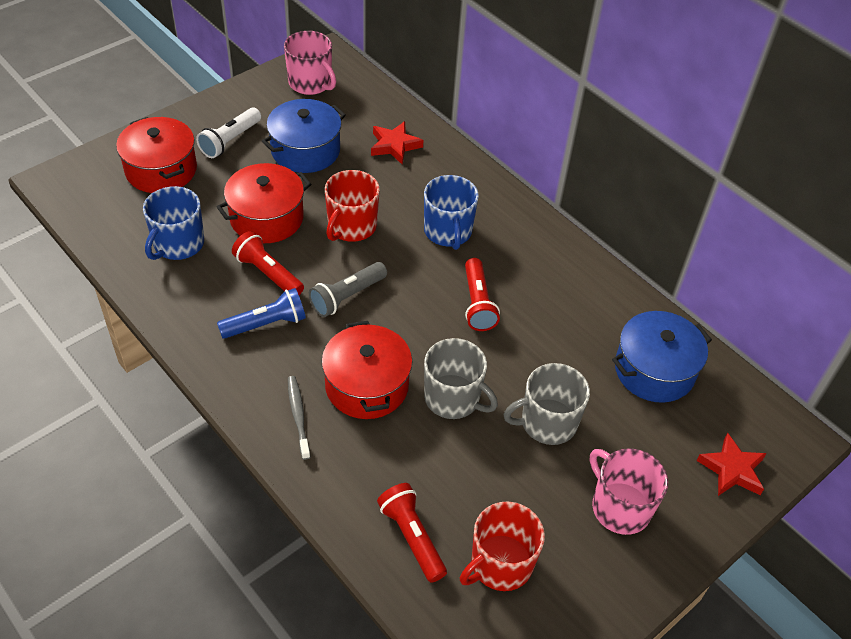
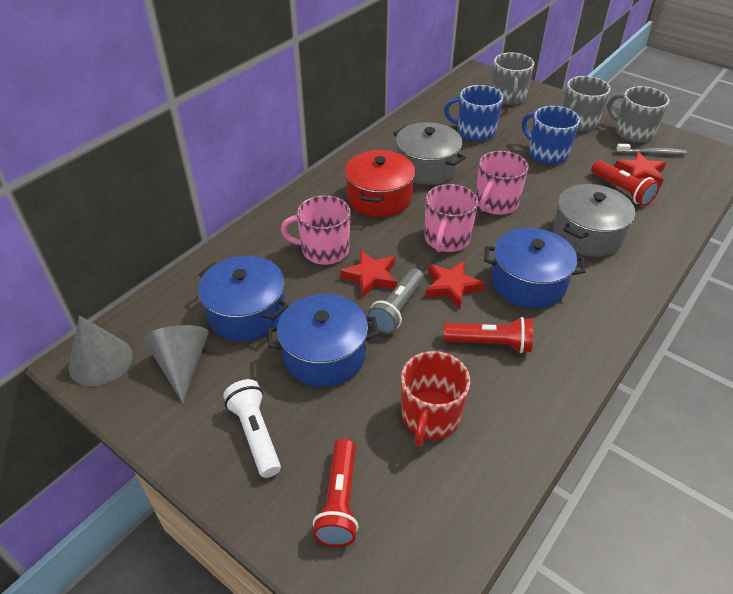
blue flashlight: 1 -> 0
blue pot: 2 -> 3
grey cone: 0 -> 2
grey mug: 2 -> 3
grey pot: 0 -> 2
pink mug: 2 -> 3
red mug: 2 -> 1
red pot: 3 -> 1
red star: 2 -> 3

